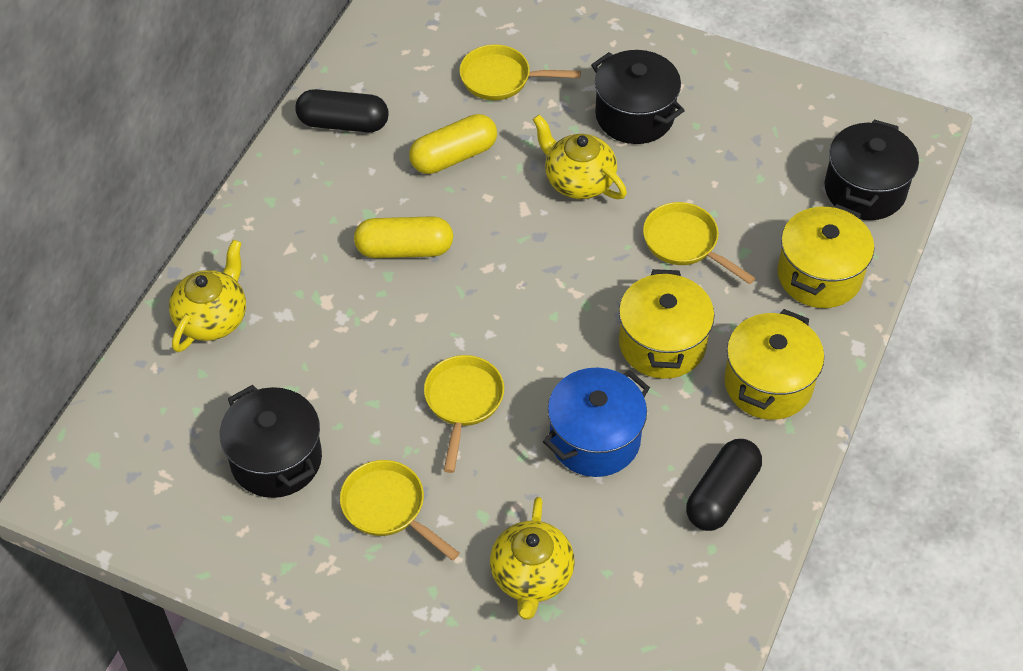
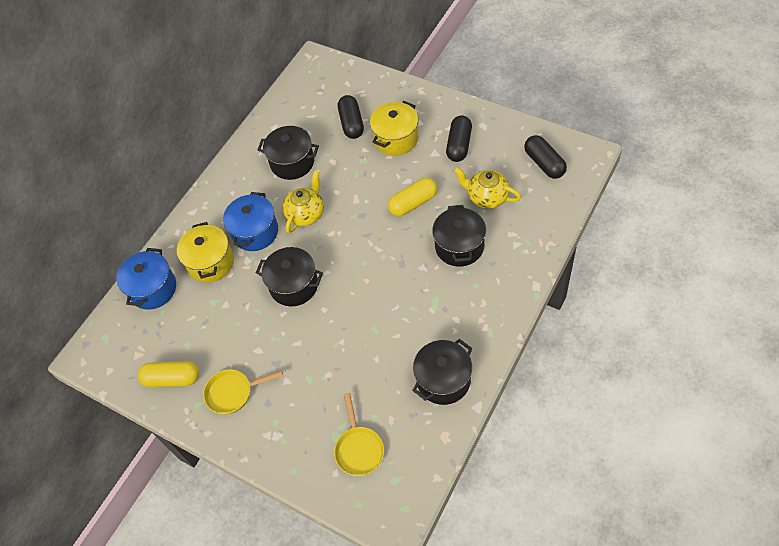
black capsule: 2 -> 3
black pot: 3 -> 4
blue pot: 1 -> 2
yellow pan: 4 -> 2
yellow pot: 3 -> 2
yellow teapot: 3 -> 2

